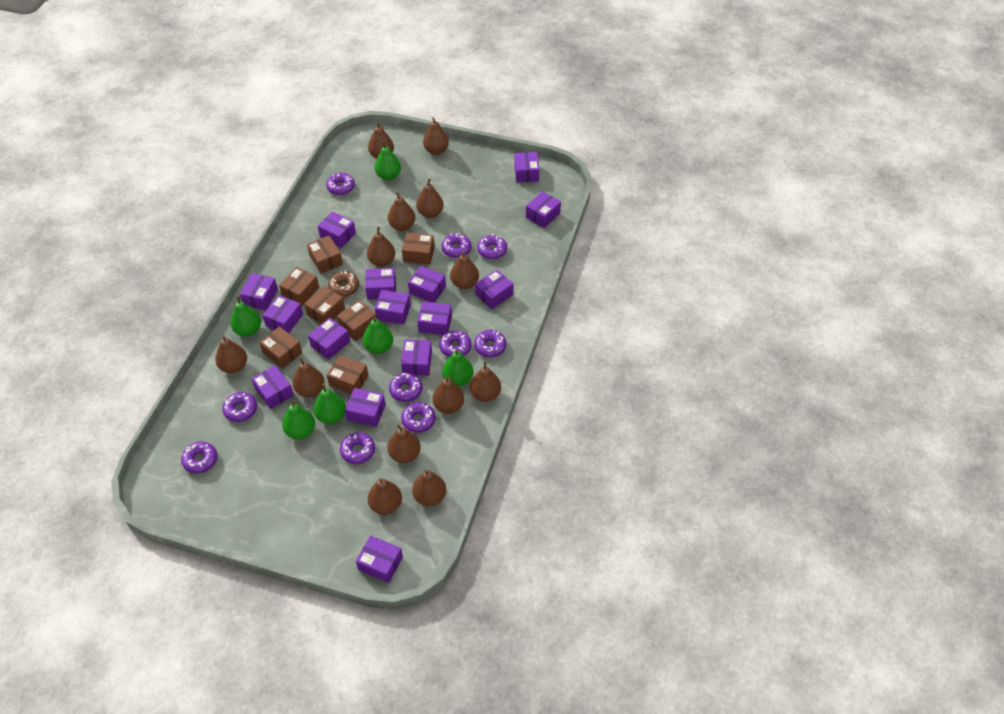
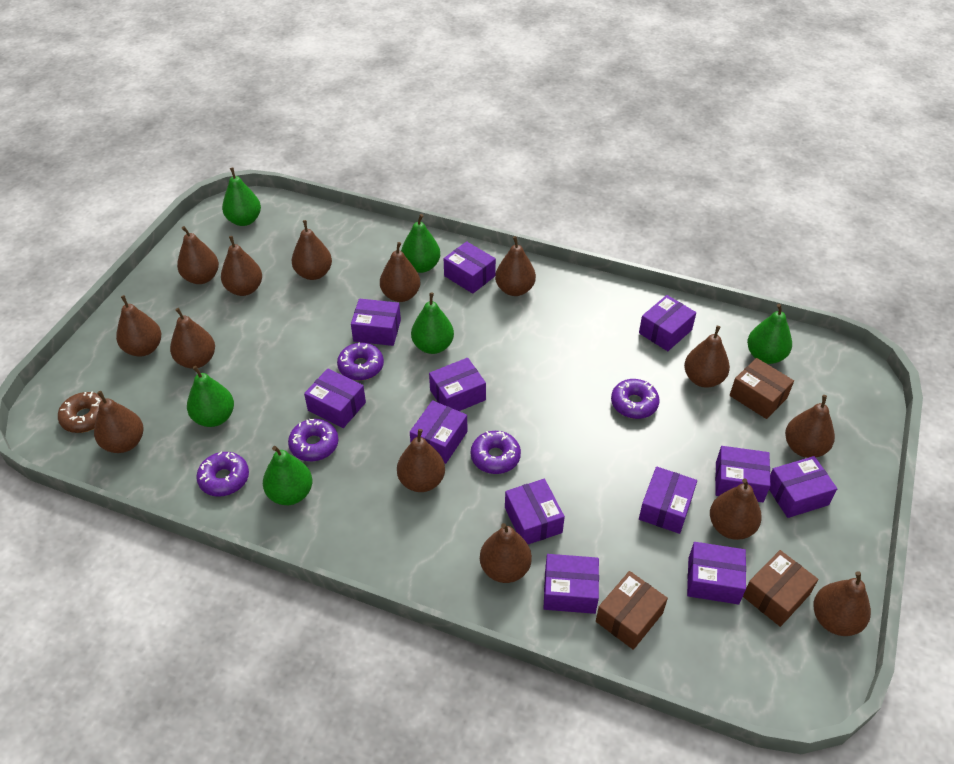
brown box: 7 -> 3
brown pear: 13 -> 14
purple box: 15 -> 12
purple donut: 10 -> 5

